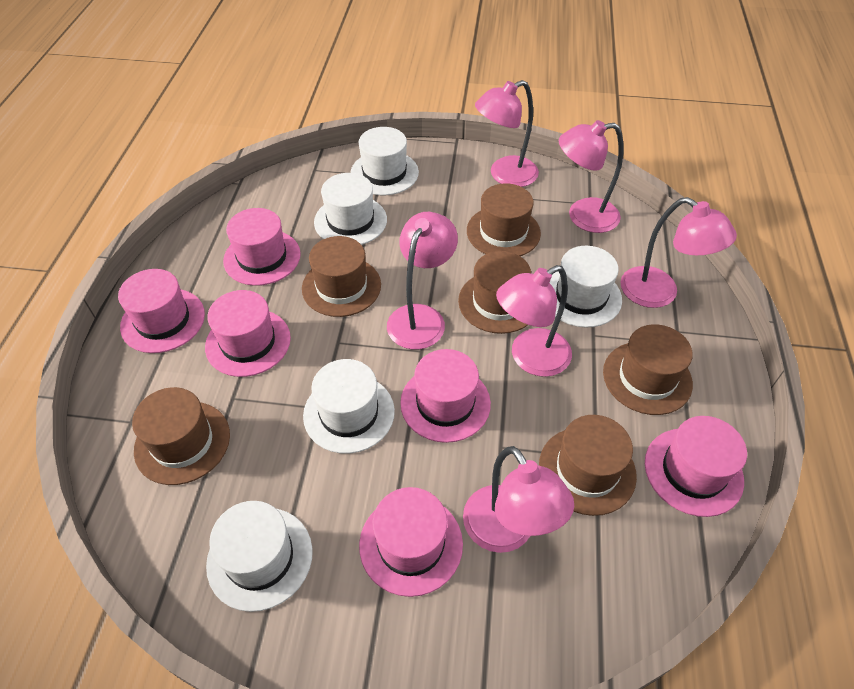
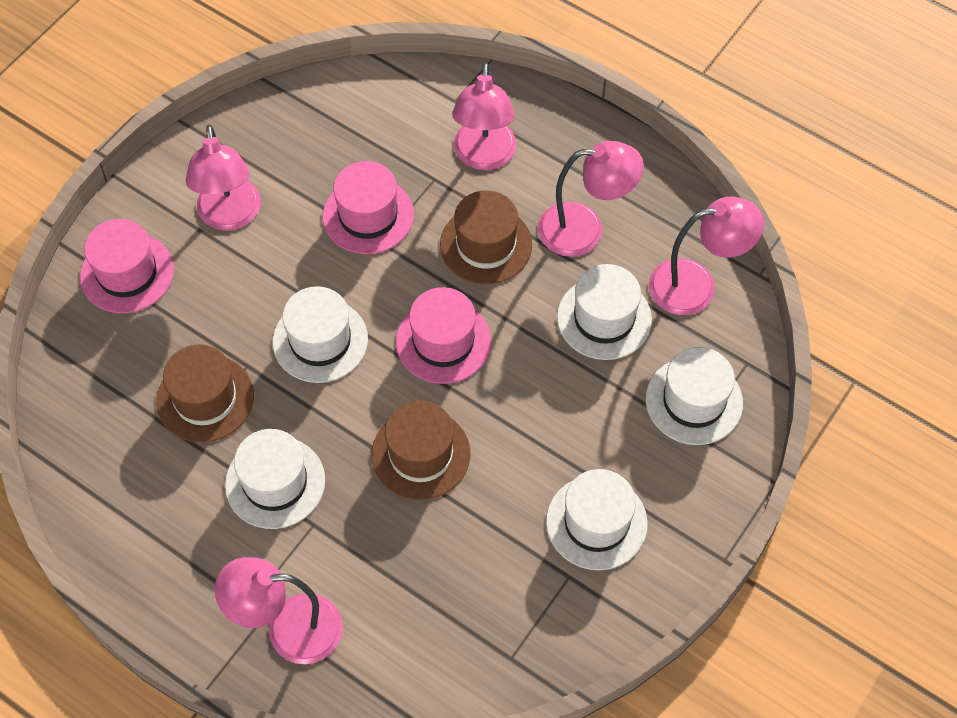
brown hat: 6 -> 3
pink hat: 6 -> 3
pink lamp: 6 -> 5

